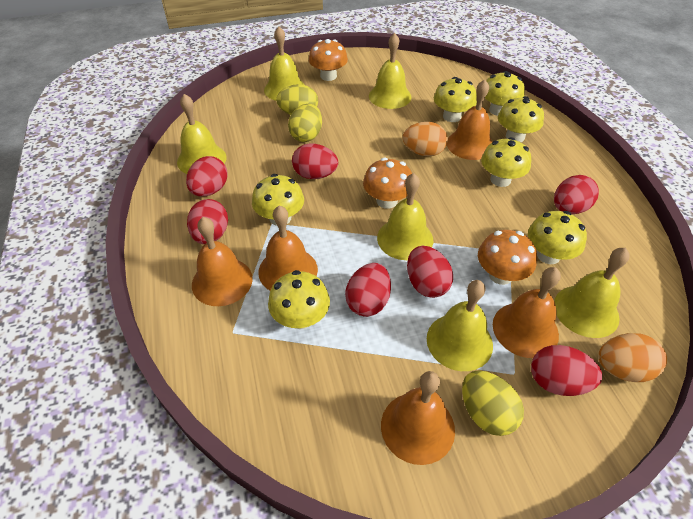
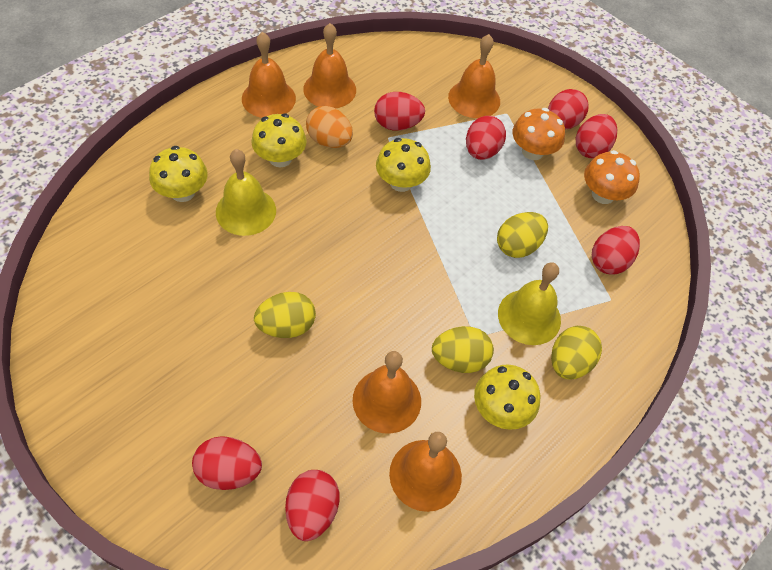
orange egg: 2 -> 1
orange mushroom: 3 -> 2
yellow bell: 6 -> 2
yellow egg: 3 -> 4
yellow mushroom: 7 -> 4

